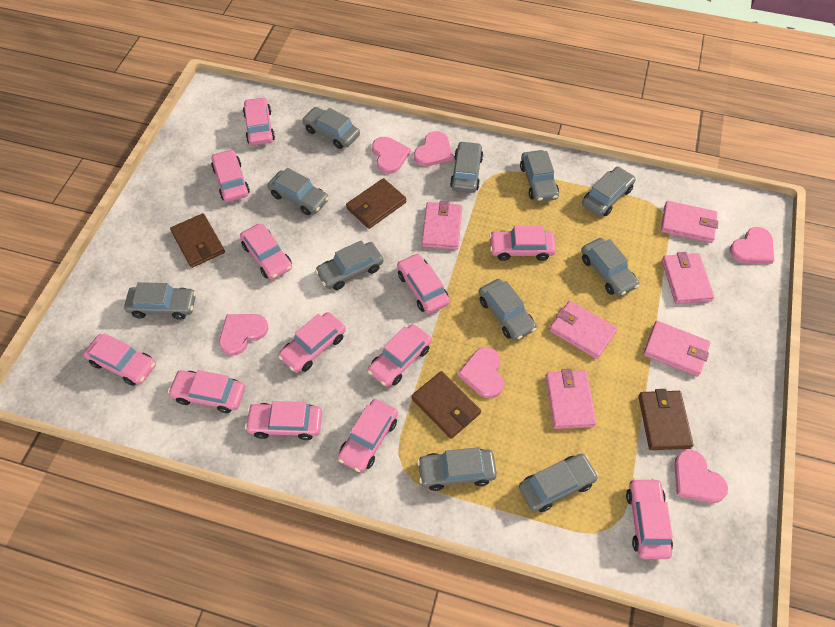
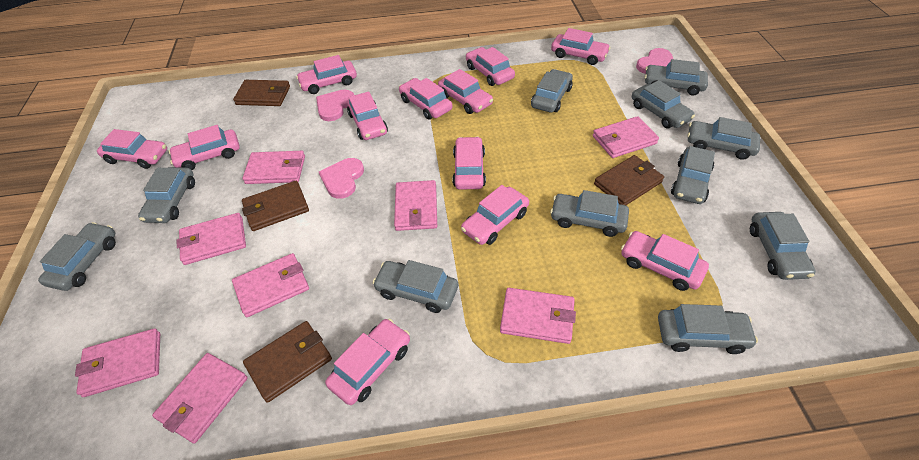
pink heart: 6 -> 3
pink wallet: 6 -> 8

